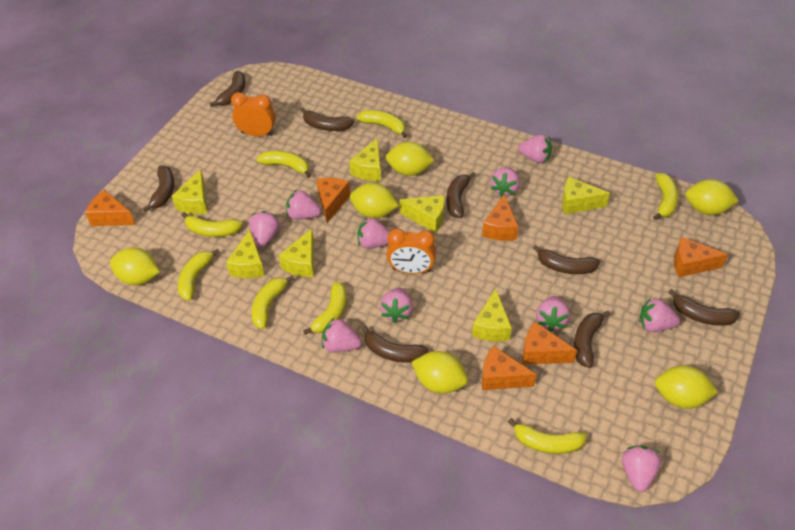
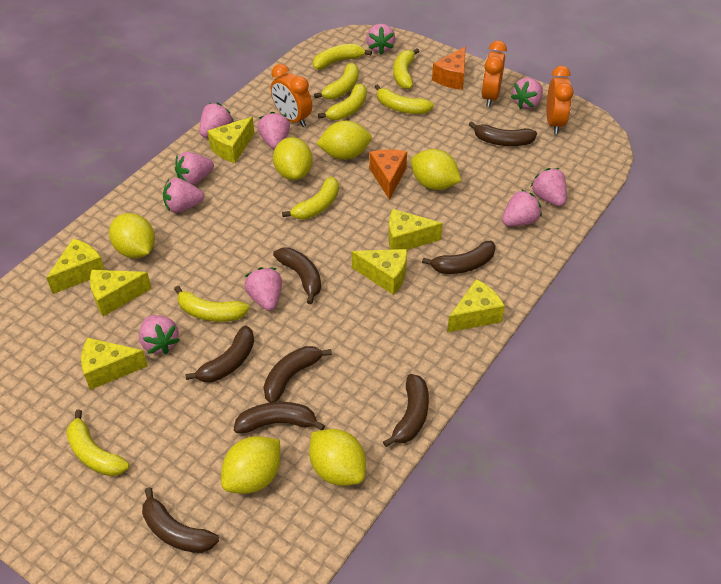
orange cheese: 6 -> 2
orange clock: 2 -> 3

